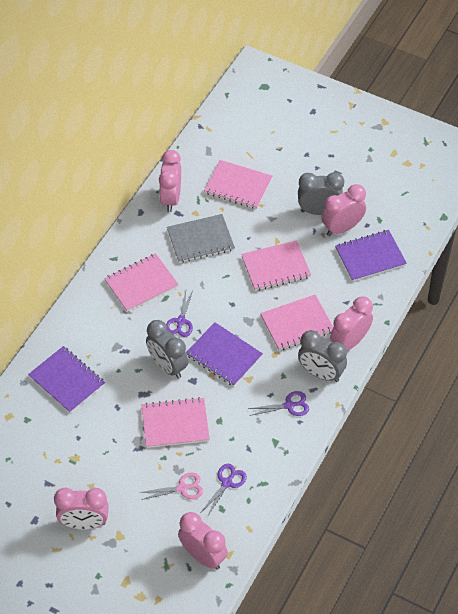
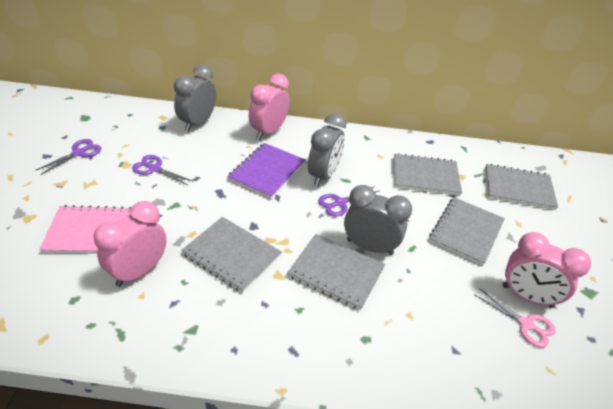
grey notebook: 1 -> 5
pink clock: 5 -> 3
pink notebook: 5 -> 1
purple notebook: 3 -> 1

